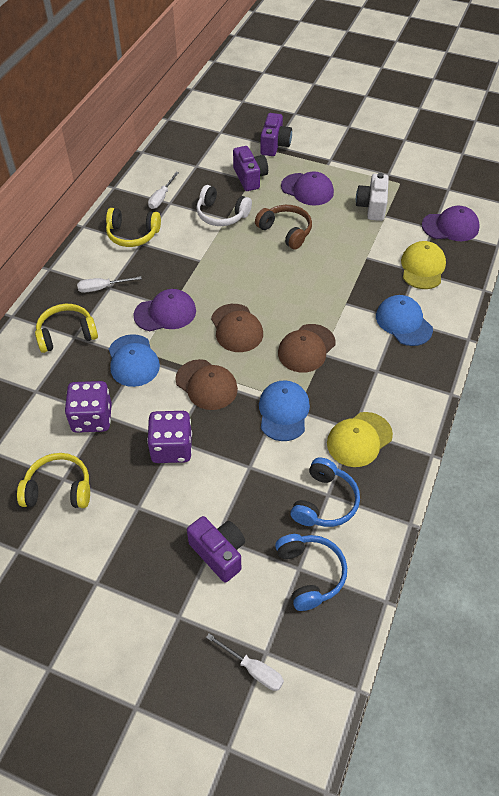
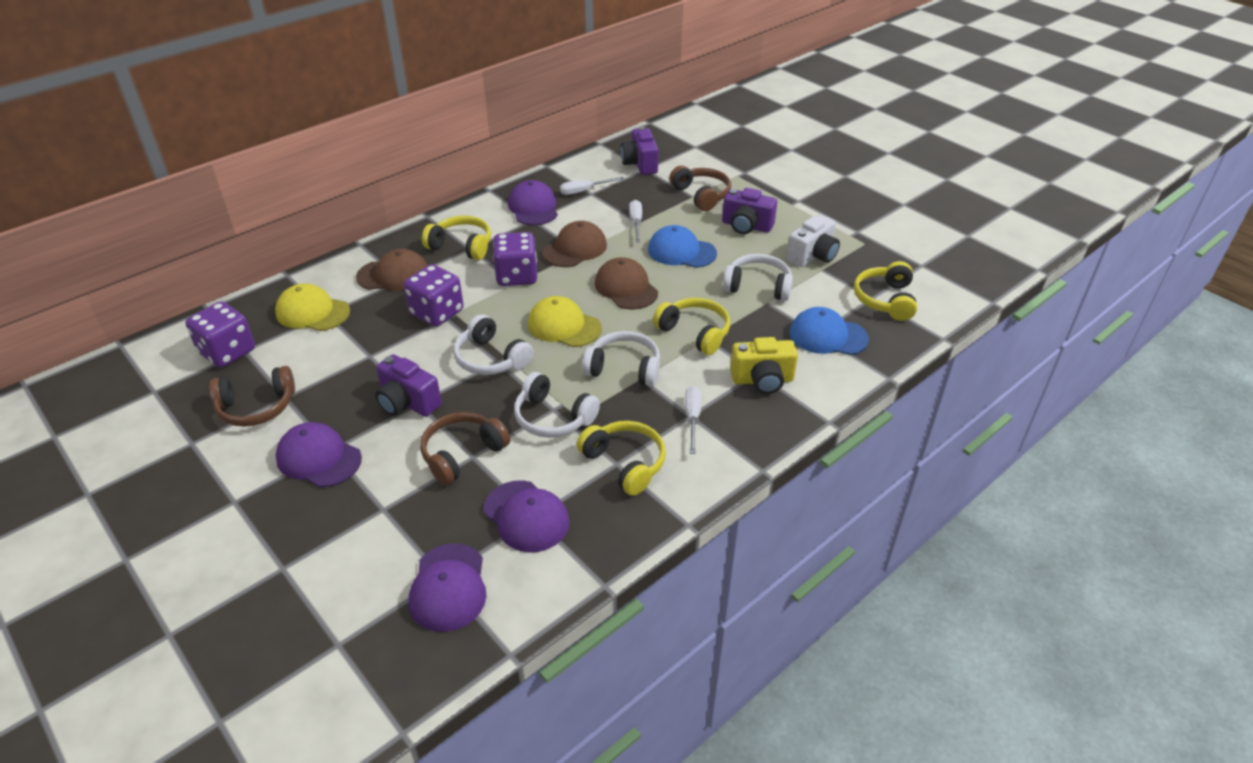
blue cap: 3 -> 2
blue headphones: 2 -> 0
brown headphones: 1 -> 3
purple cap: 3 -> 4
purple dice: 2 -> 3
white headphones: 1 -> 4
yellow camera: 0 -> 1
yellow headphones: 3 -> 4

